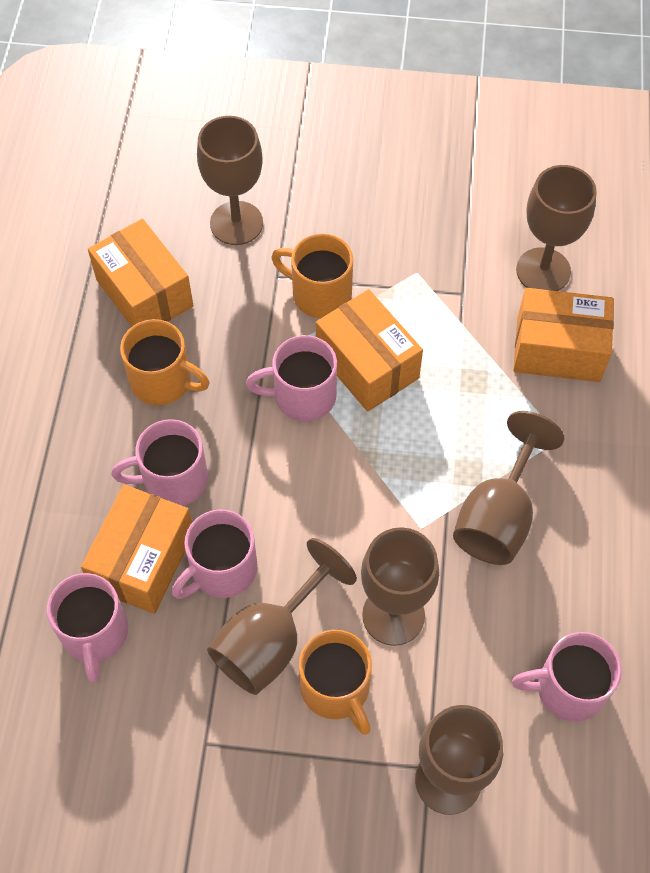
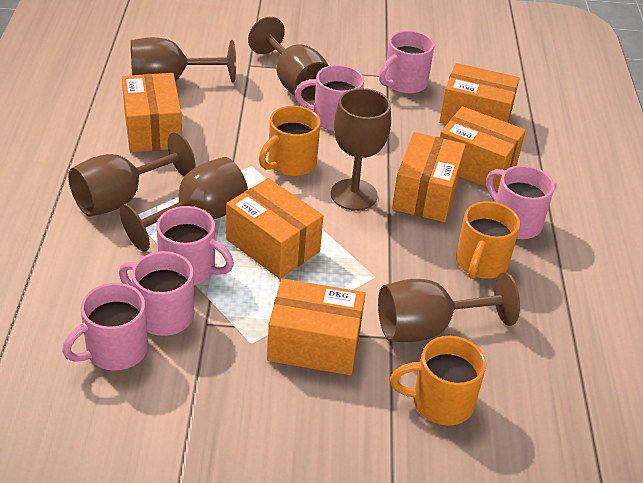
orange box: 4 -> 6
pink mug: 5 -> 6

